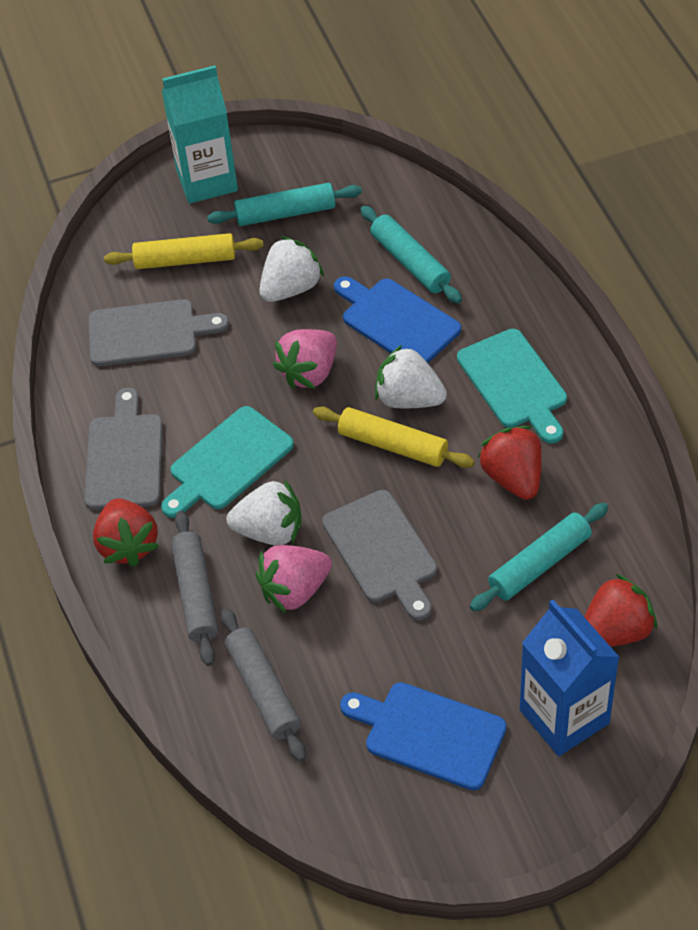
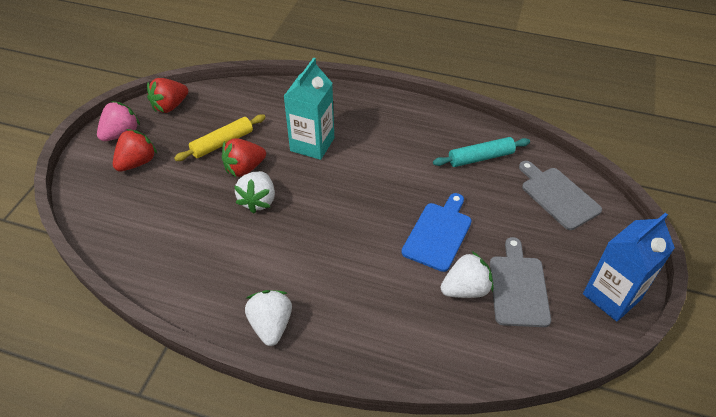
blue cutting board: 2 -> 1
grey cutting board: 3 -> 2
grey rolling pin: 2 -> 0
pink strawberry: 2 -> 1
turquoise cutting board: 2 -> 0
turquoise rolling pin: 3 -> 1
yellow rolling pin: 2 -> 1

